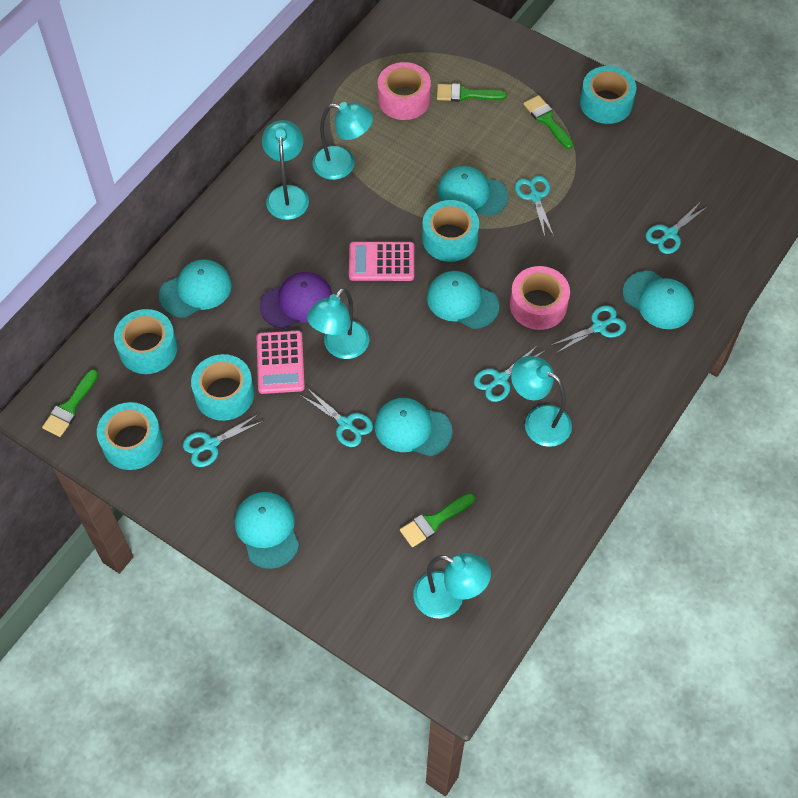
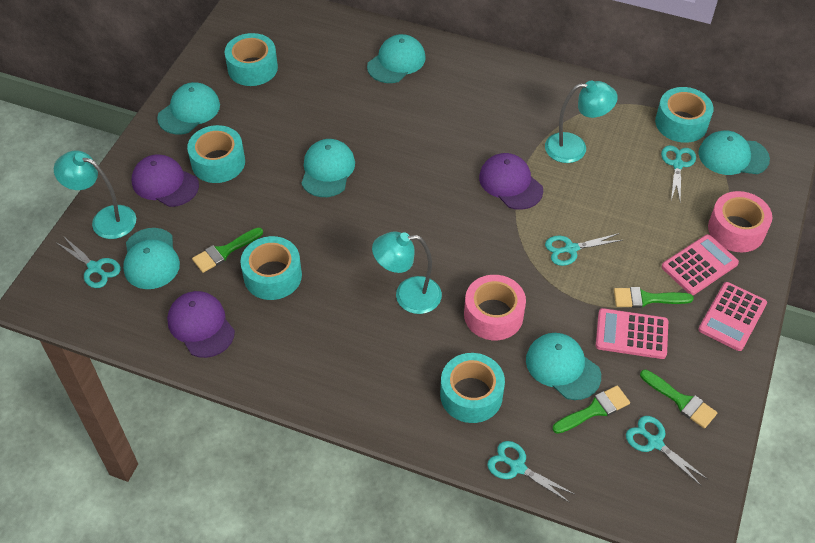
pink calculator: 2 -> 3
purple cap: 1 -> 3
turquoise lamp: 5 -> 3
turquoise scissors: 6 -> 5

